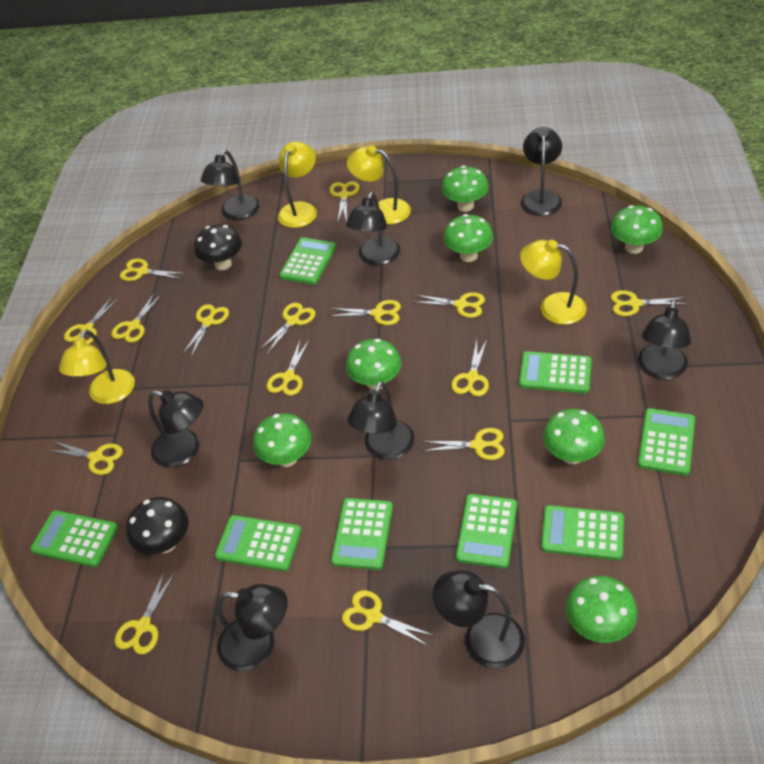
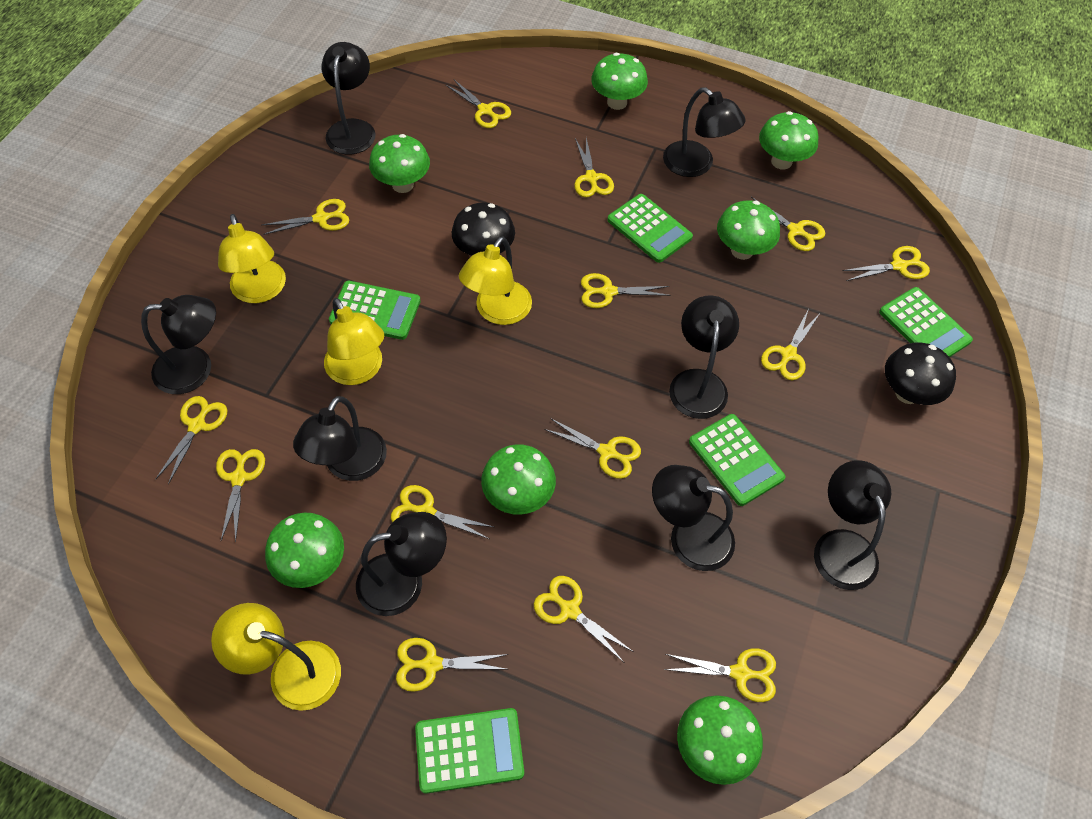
green calculator: 8 -> 5
yellow scissors: 15 -> 14

